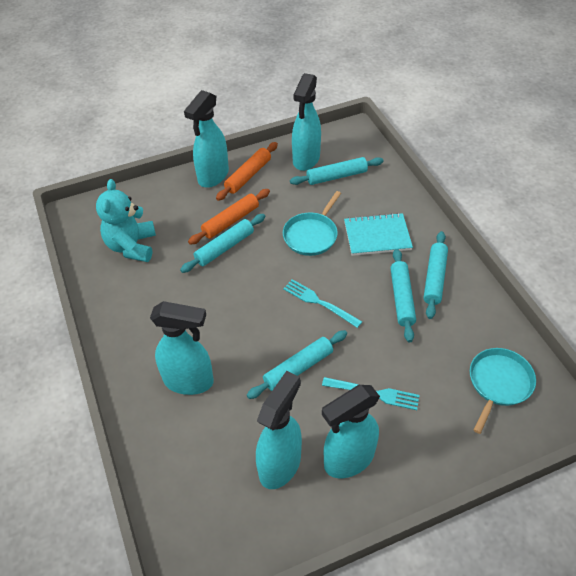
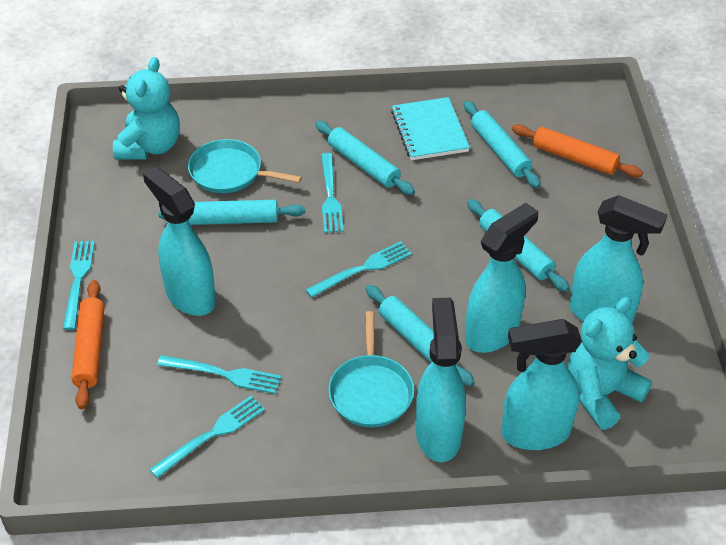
turquoise fork: 2 -> 5
turquoise teddy bear: 1 -> 2

